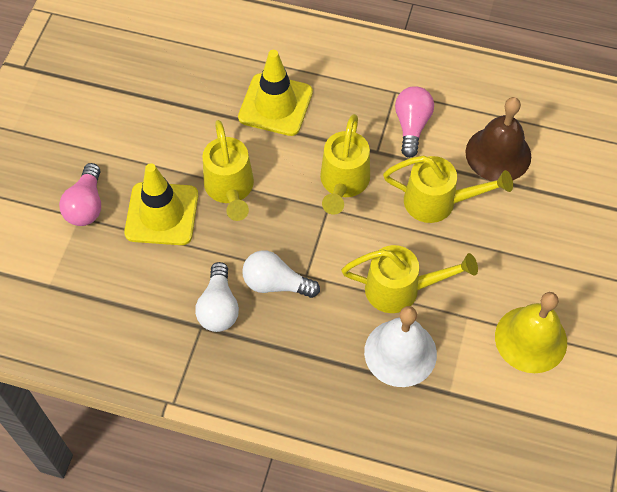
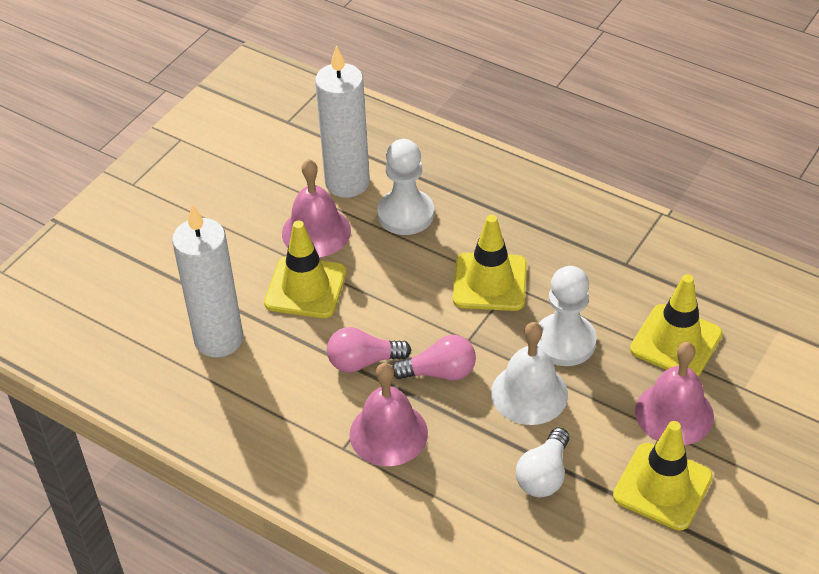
brown bell: 1 -> 0
pink bell: 0 -> 3
white candle: 0 -> 2
white light bulb: 2 -> 1
white pawn: 0 -> 2
yellow bell: 1 -> 0
yellow traffic cone: 2 -> 4
yellow watering can: 4 -> 0

